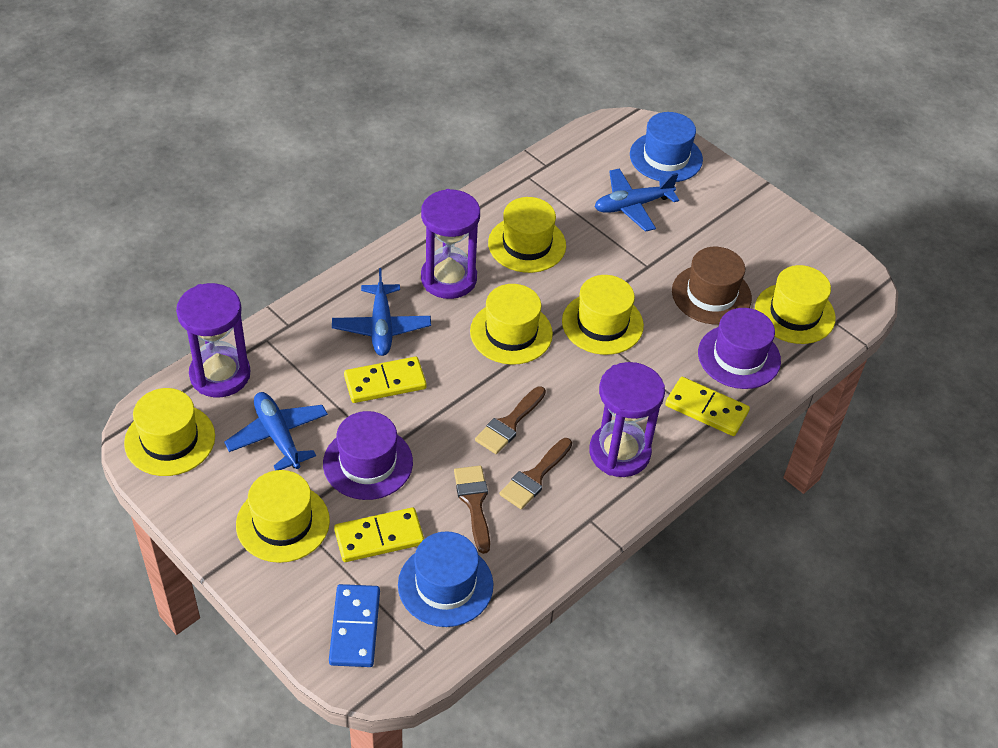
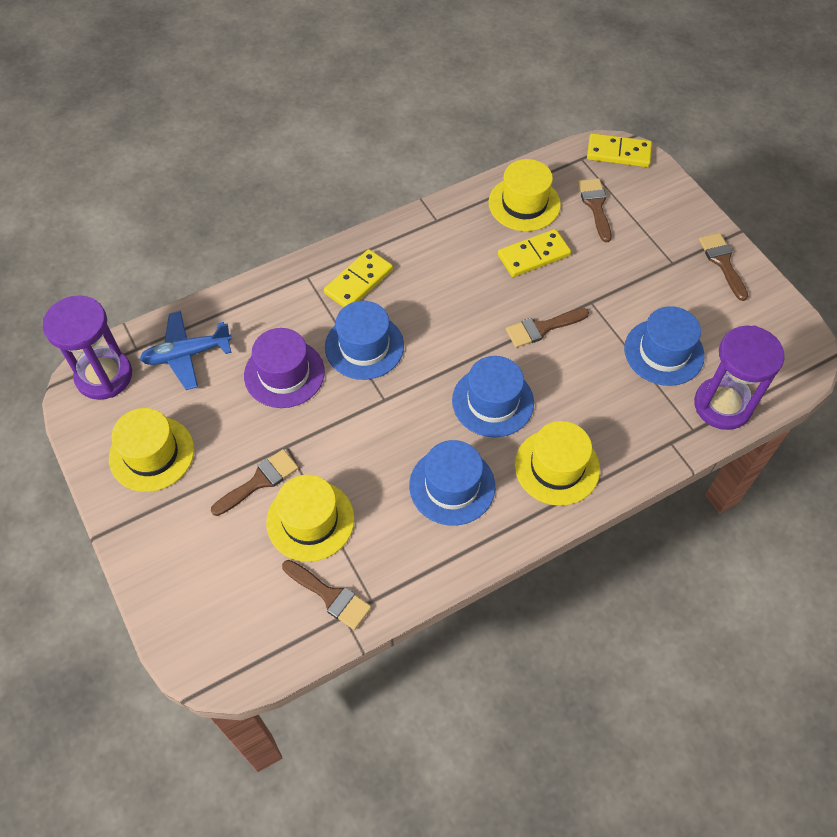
blue domino: 1 -> 0
blue hat: 2 -> 4
blue plane: 3 -> 1
brown brush: 3 -> 5
brown hat: 1 -> 0
purple hat: 2 -> 1
purple hourglass: 3 -> 2
yellow hat: 6 -> 4

